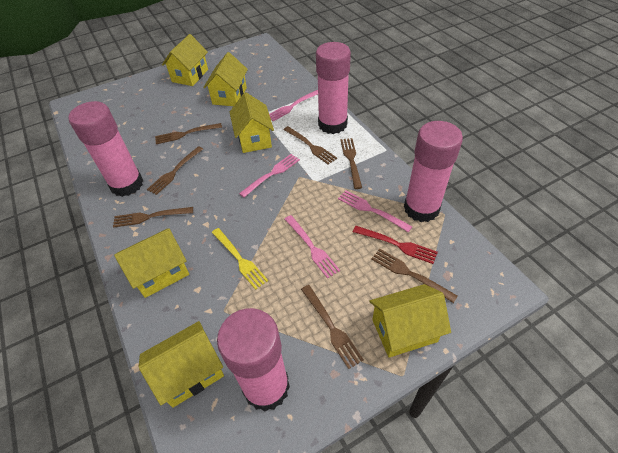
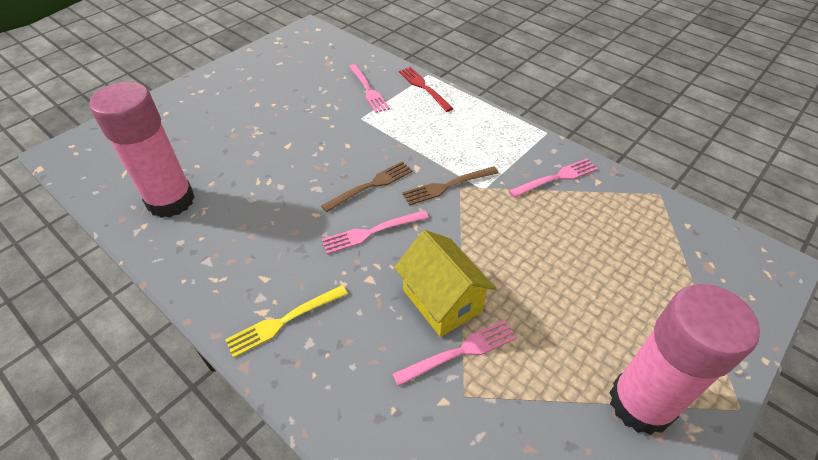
brown fork: 7 -> 2
pink glue stick: 4 -> 2
yellow house: 6 -> 1

